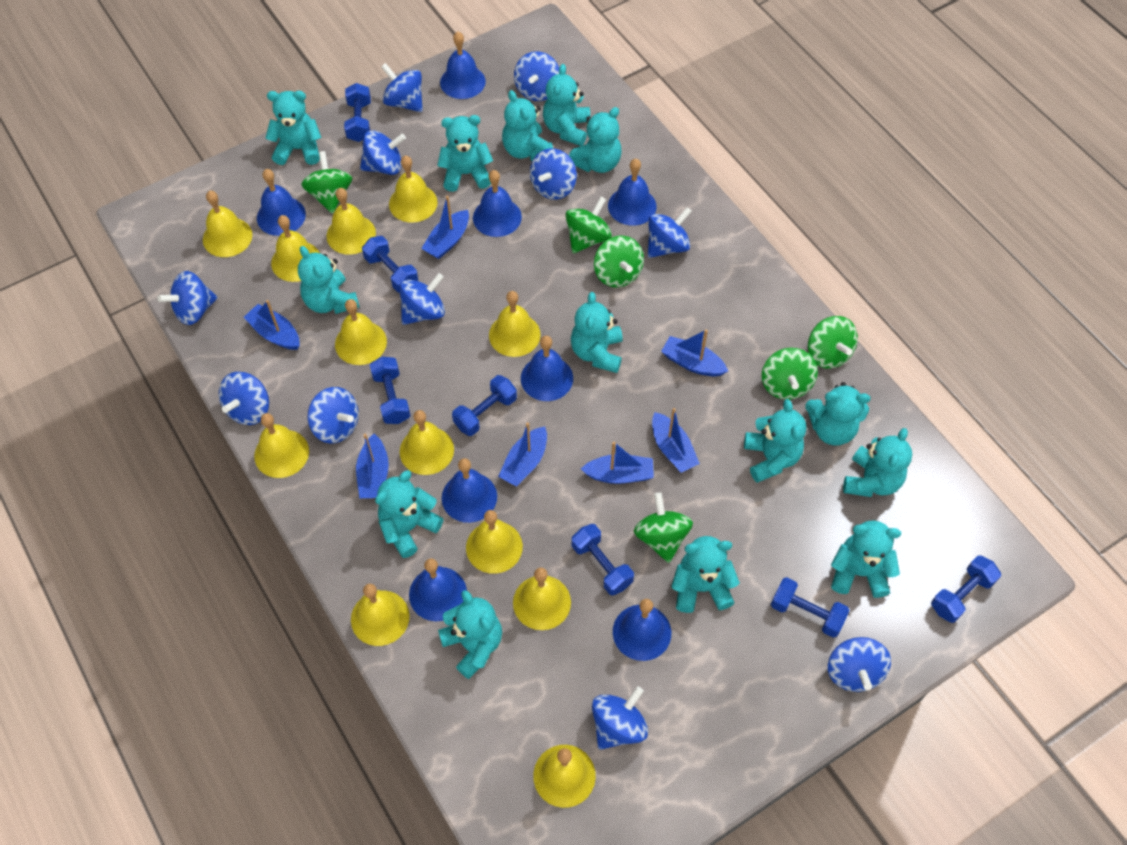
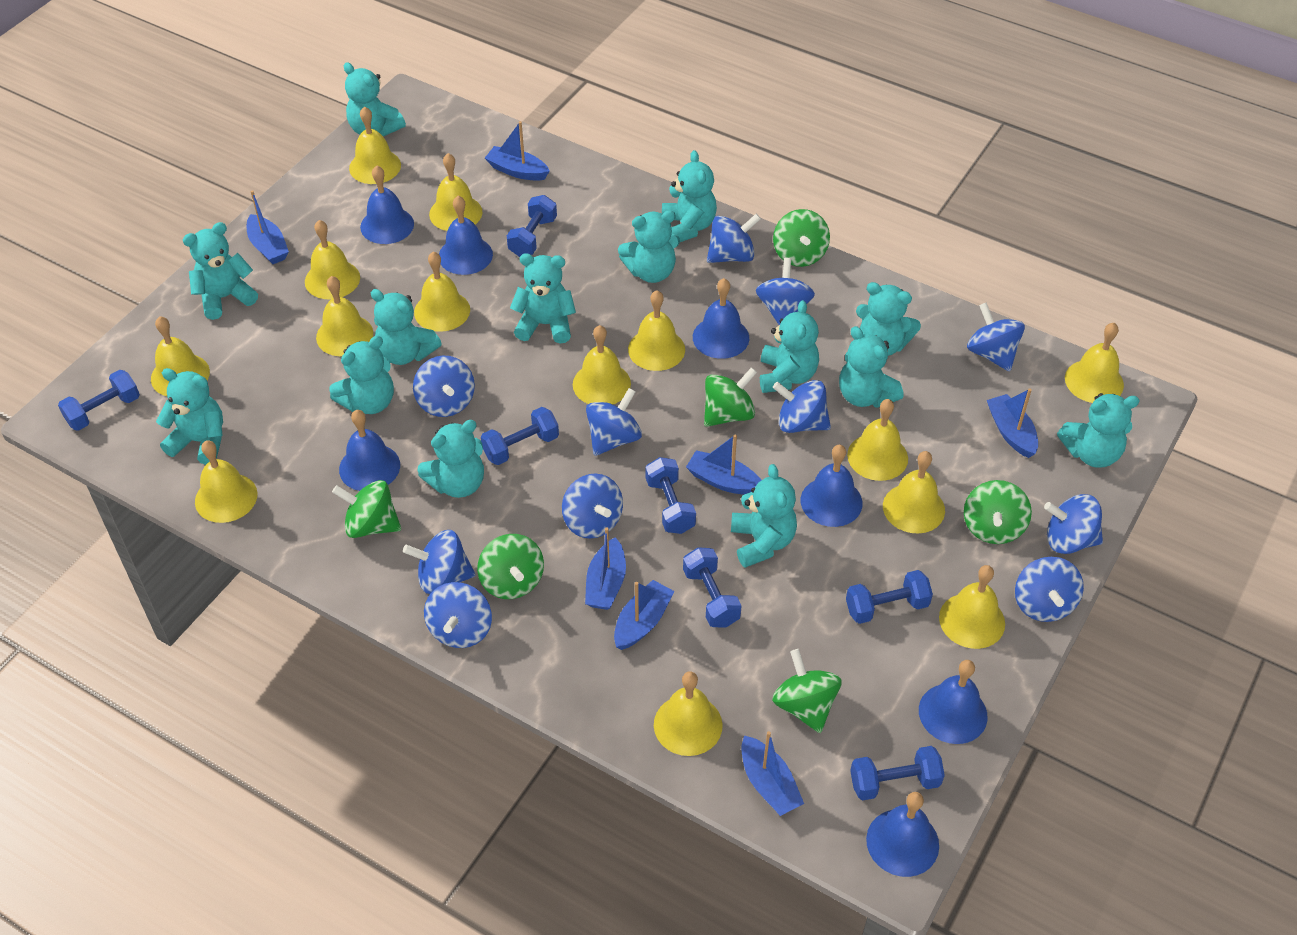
blue bell: 8 -> 7
yellow bell: 12 -> 14

